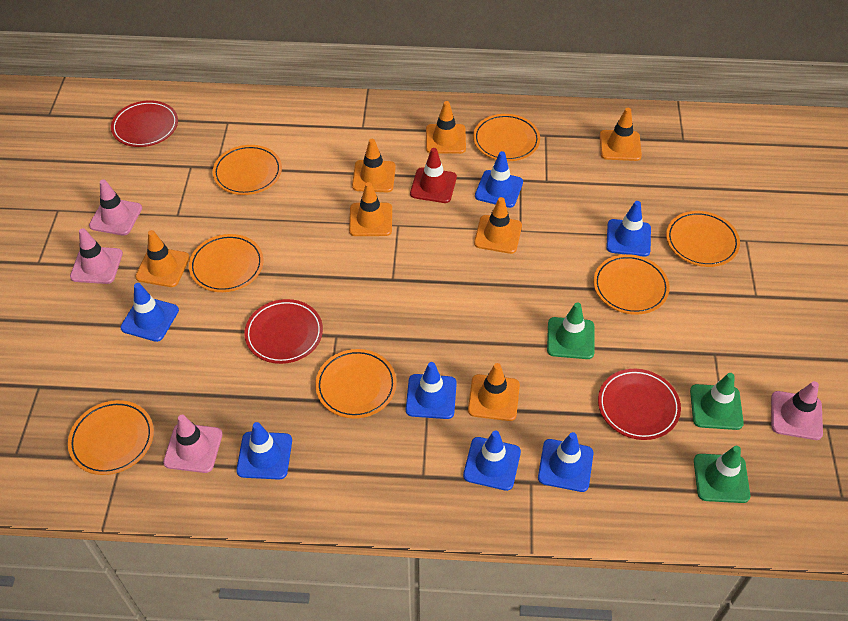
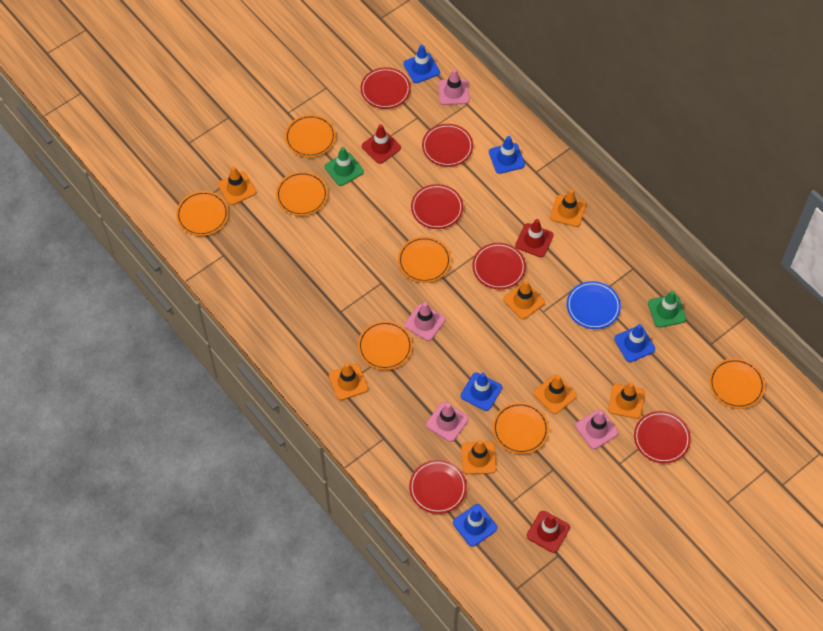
blue plate: 0 -> 1
blue traffic cone: 7 -> 5
green traffic cone: 3 -> 2
red plate: 3 -> 6
red traffic cone: 1 -> 3

